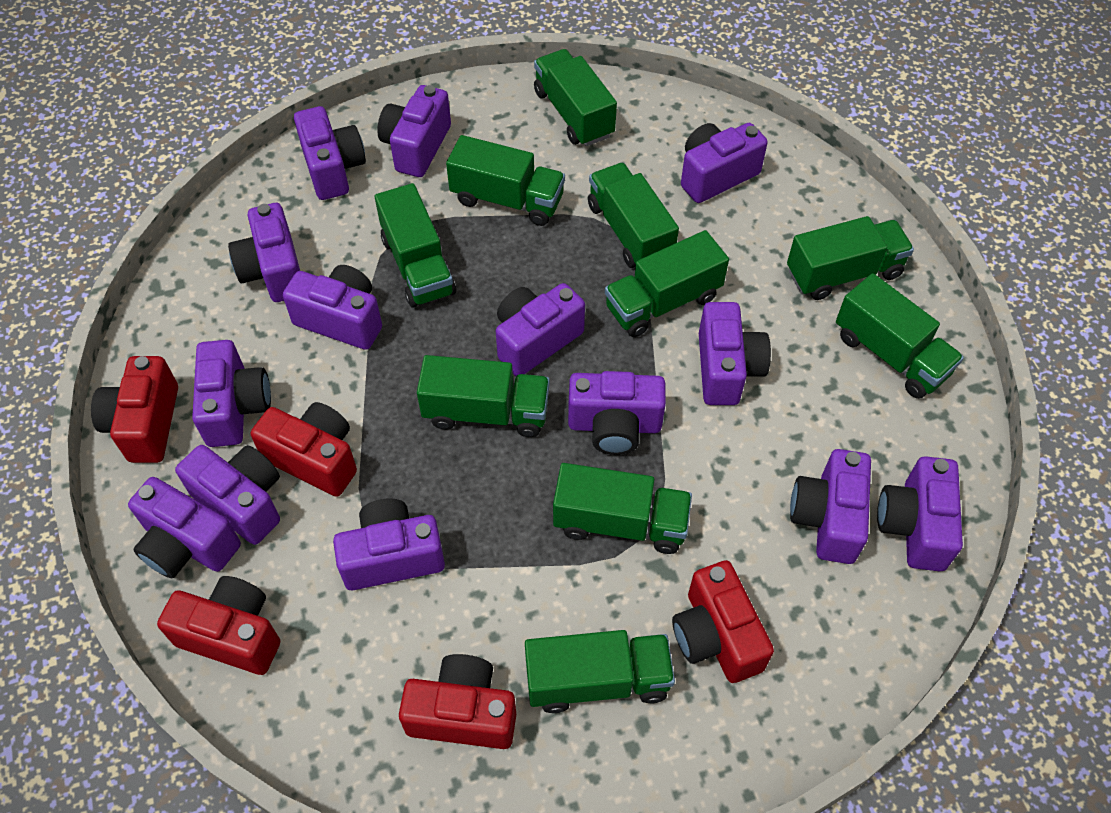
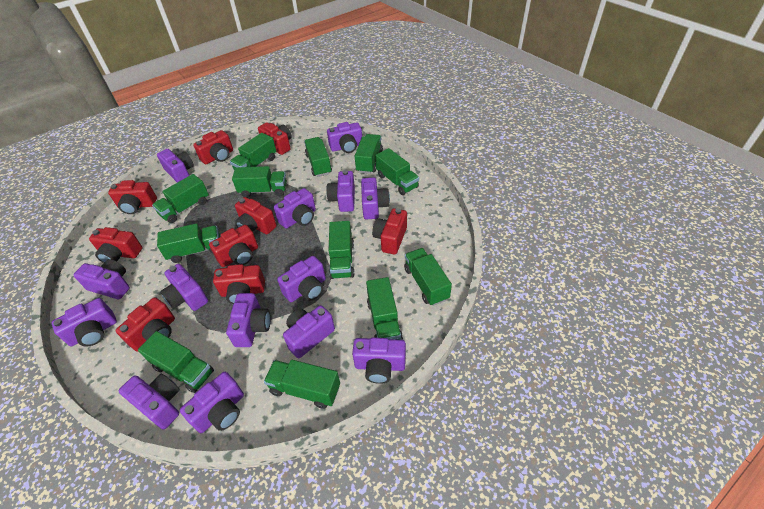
green truck: 10 -> 12
red camera: 5 -> 9

